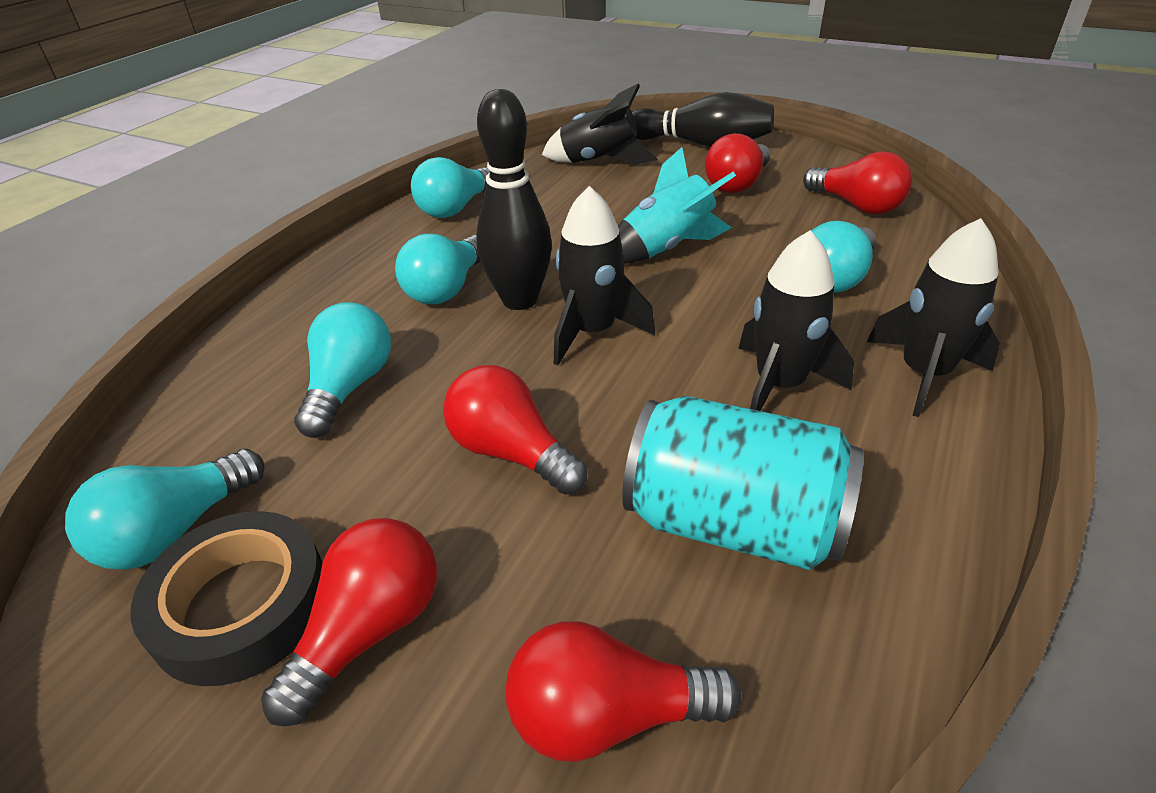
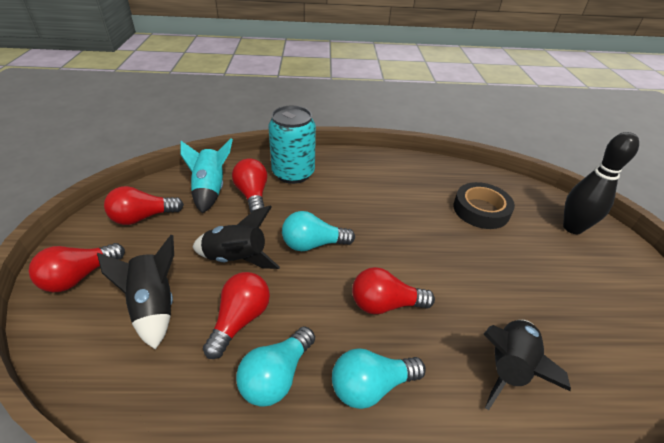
black bowling pin: 2 -> 1
black rocket: 4 -> 3
turquoise light bulb: 5 -> 3

